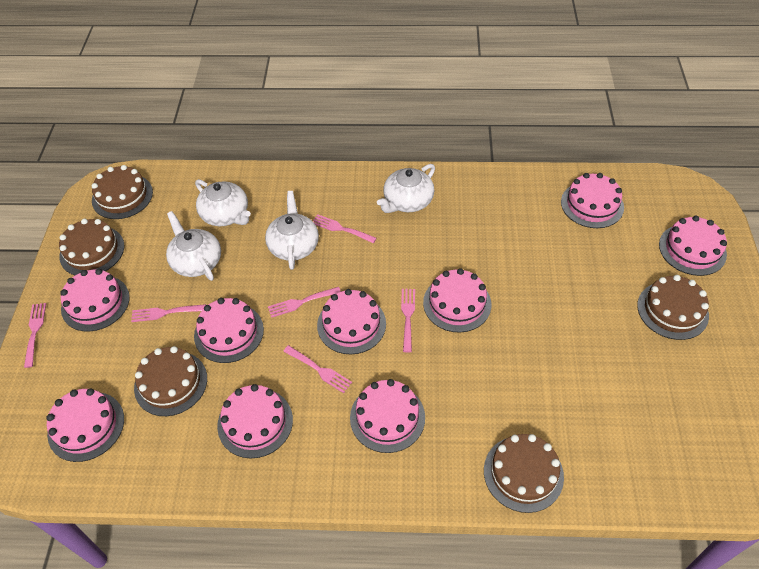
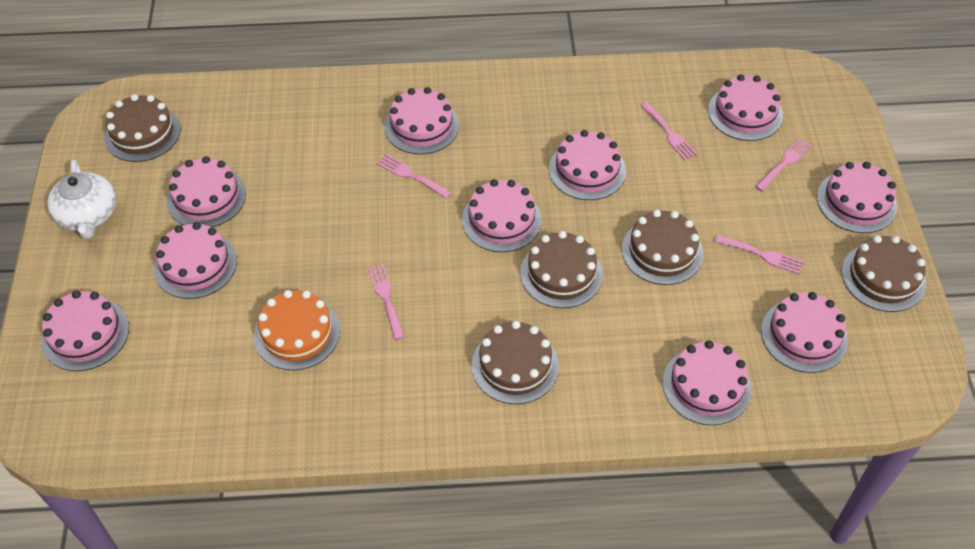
orange cake: 0 -> 1
pink cake: 9 -> 10
pink fork: 6 -> 5
white teapot: 4 -> 1

